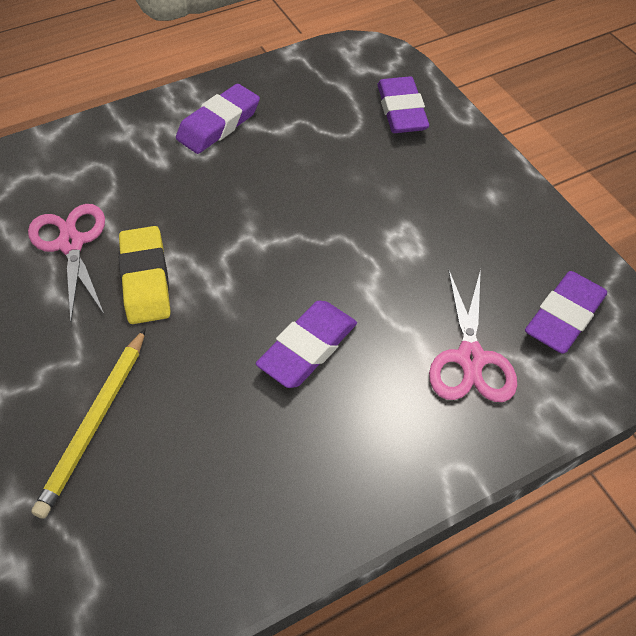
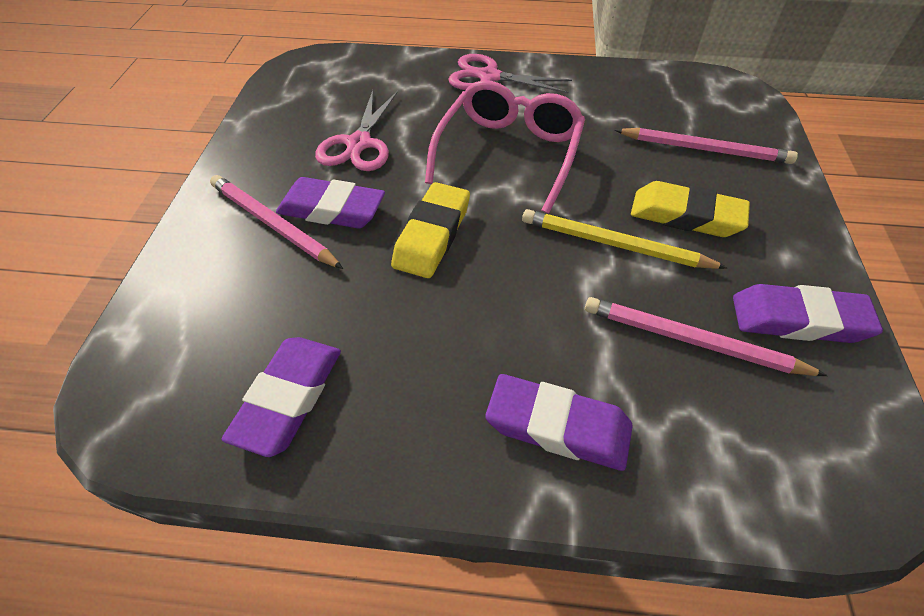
pink glasses: 0 -> 1
pink pencil: 0 -> 3
yellow eraser: 1 -> 2

